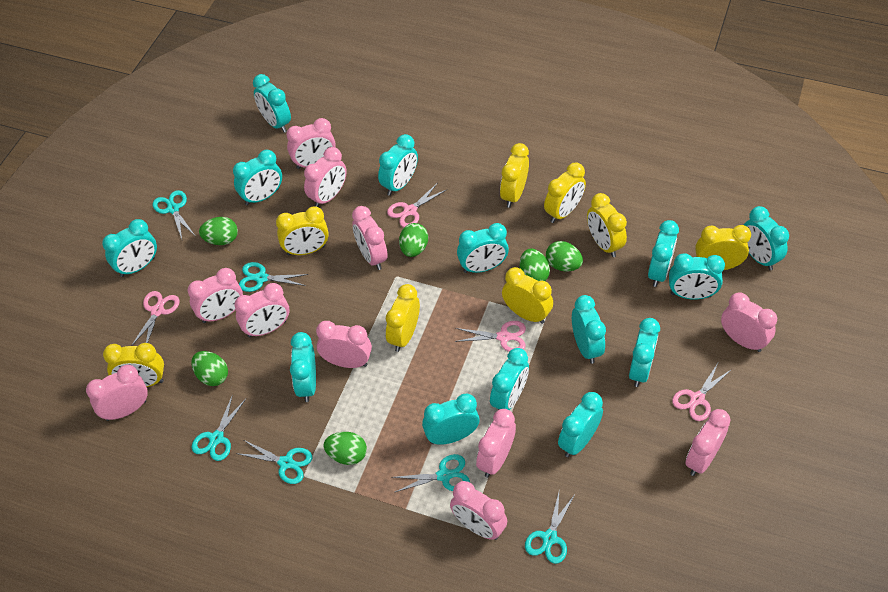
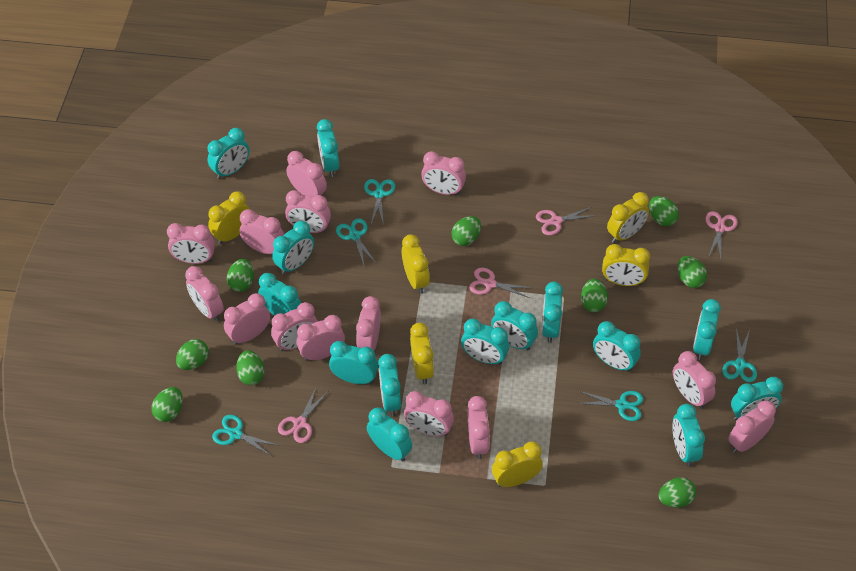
green egg: 6 -> 9
pink clock: 11 -> 14
turquoise scissors: 6 -> 5
yellow clock: 8 -> 6

